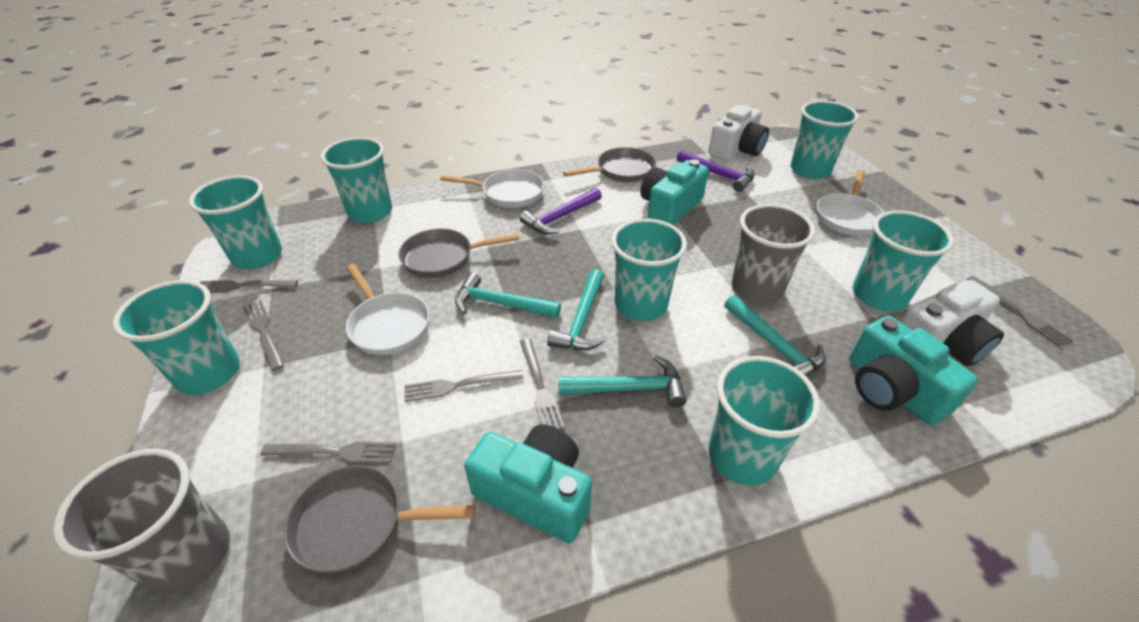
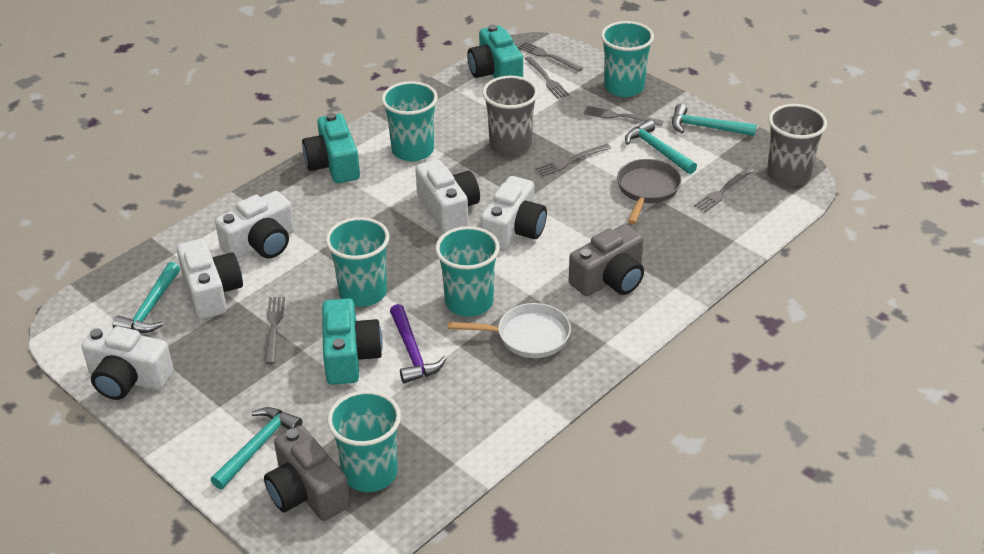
grey camera: 0 -> 2
grey pan: 3 -> 1
purple hammer: 2 -> 1
turquoise cup: 7 -> 5
white camera: 2 -> 5
white pan: 3 -> 1

